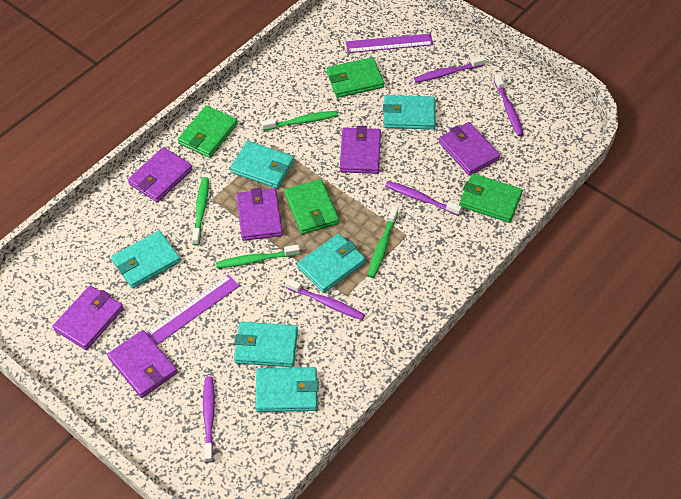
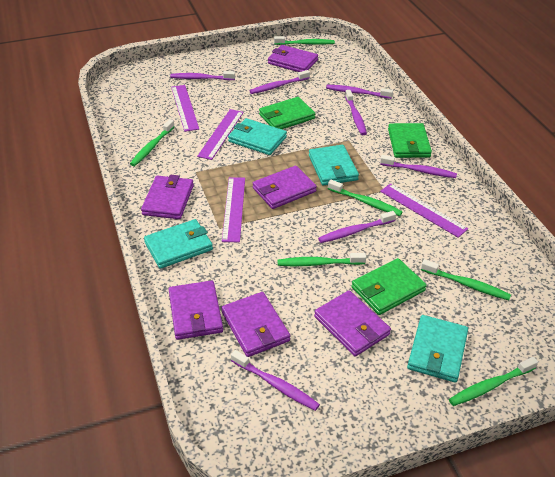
green toothbrush: 4 -> 6
green wallet: 4 -> 3
purple ruler: 2 -> 4
purple toothbrush: 5 -> 7
turquoise wallet: 6 -> 4

